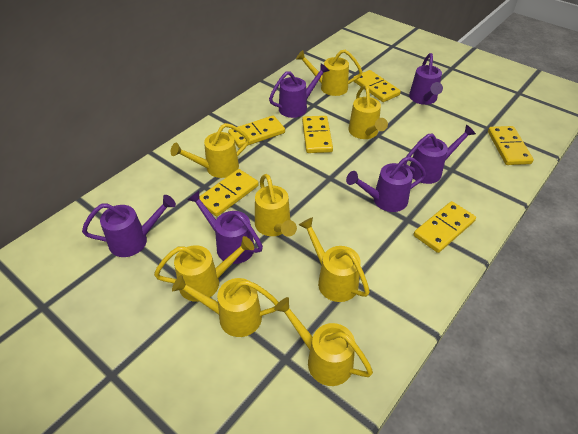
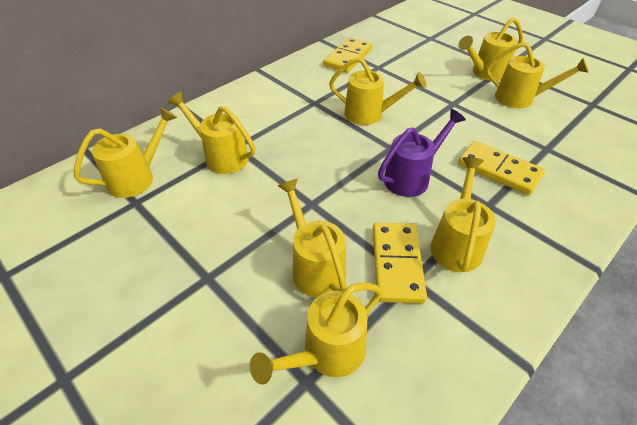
purple watering can: 6 -> 1
yellow domino: 6 -> 3

